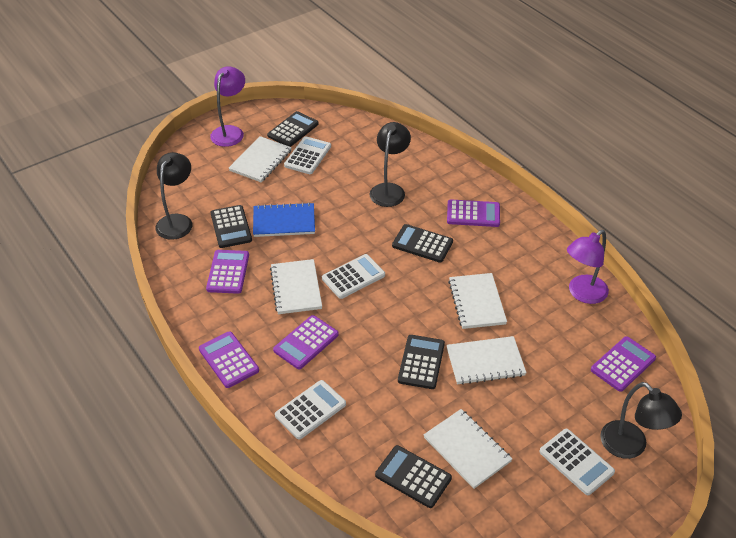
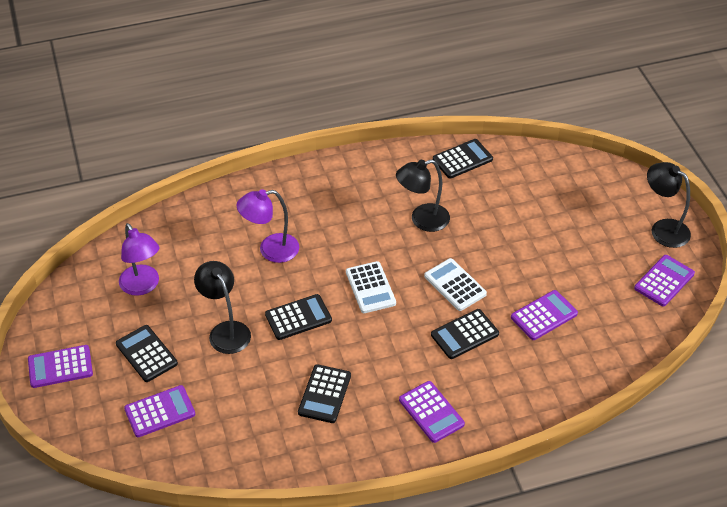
blue notebook: 1 -> 0
white calculator: 4 -> 2
white notebook: 5 -> 0

